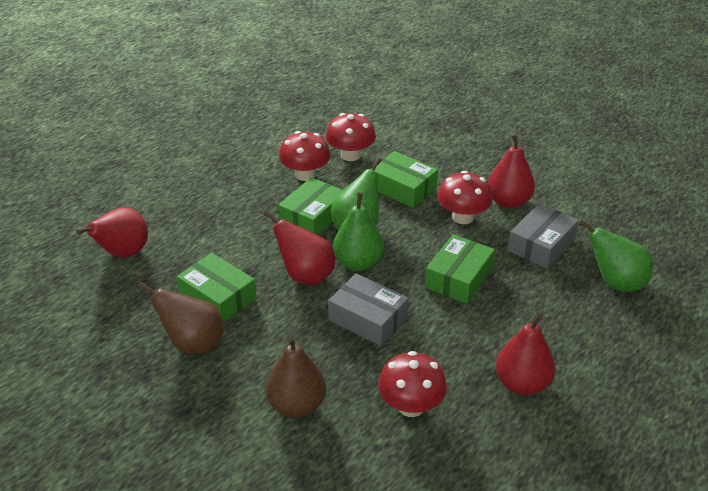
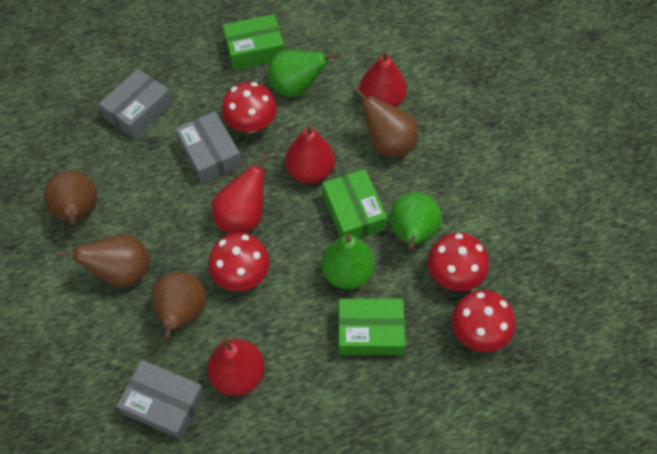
brown pear: 2 -> 4
green box: 4 -> 3
grey box: 2 -> 3

